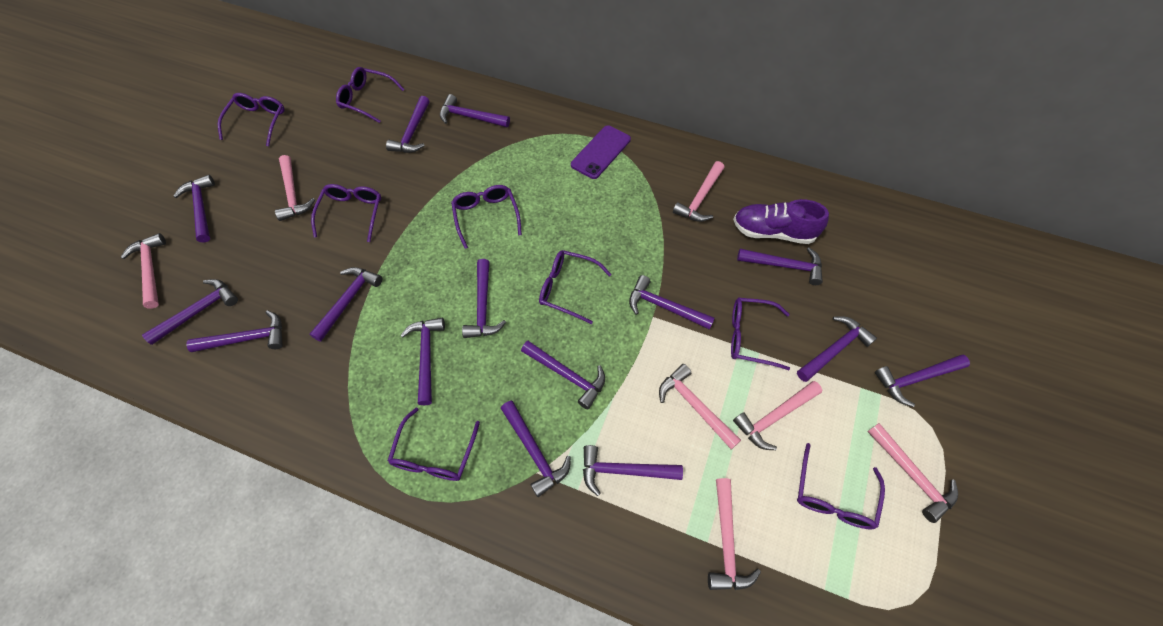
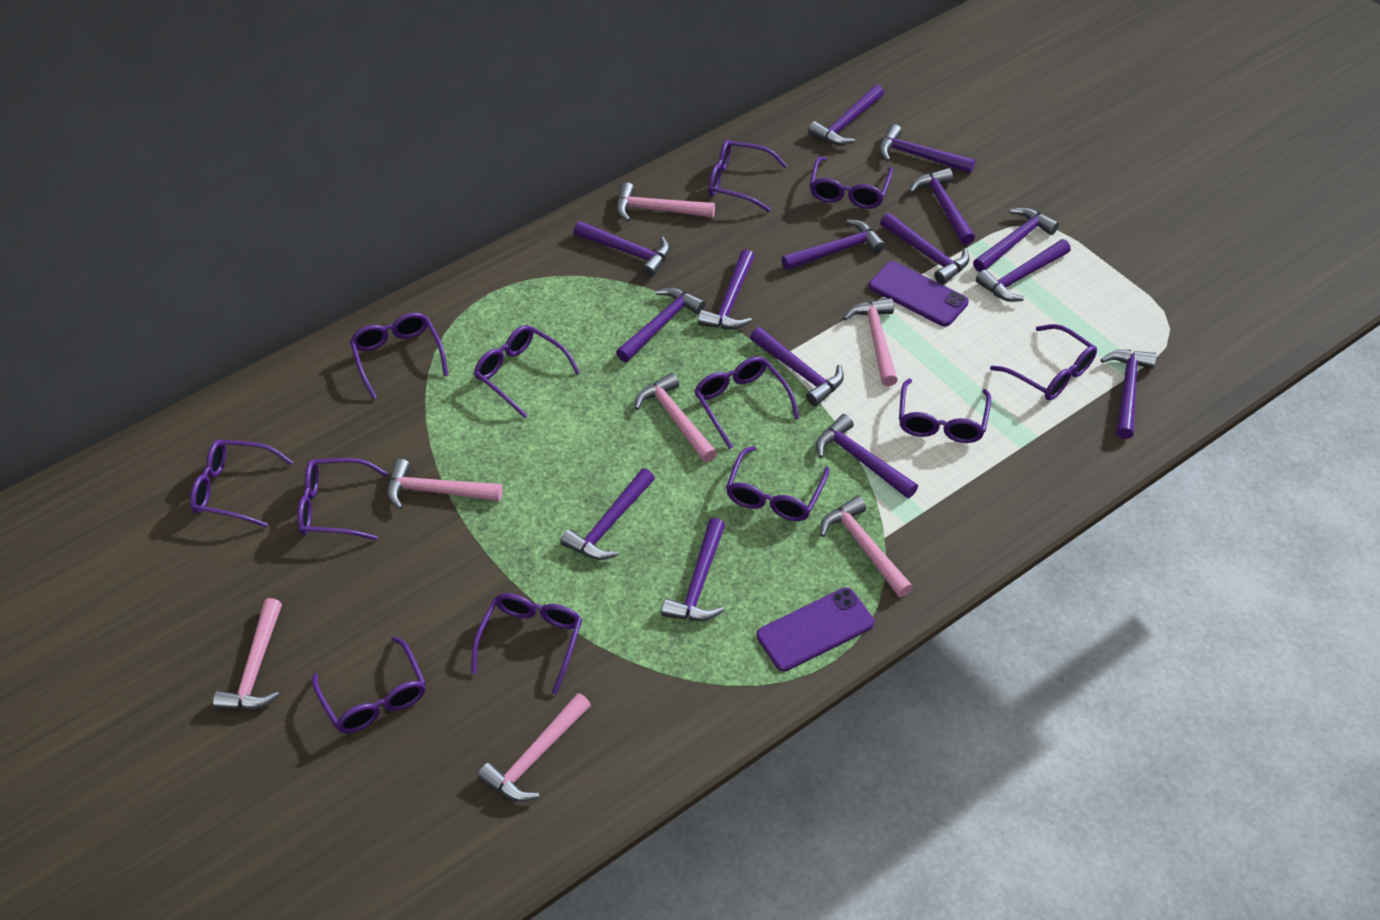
purple glasses: 8 -> 12
purple phone: 1 -> 2
purple shoe: 1 -> 0

